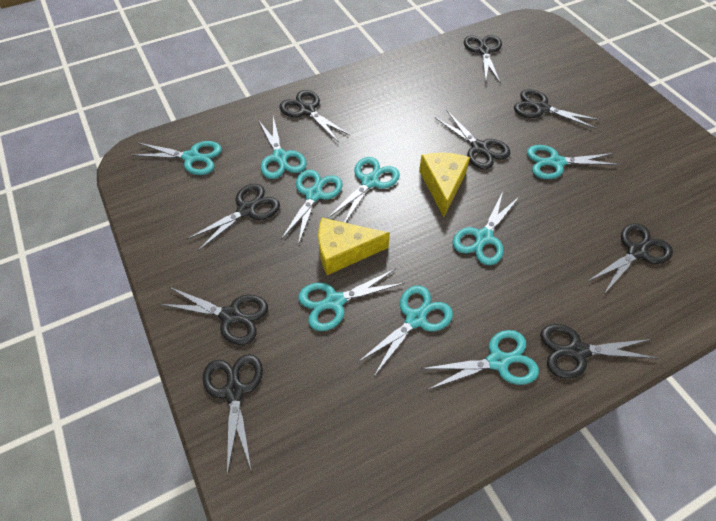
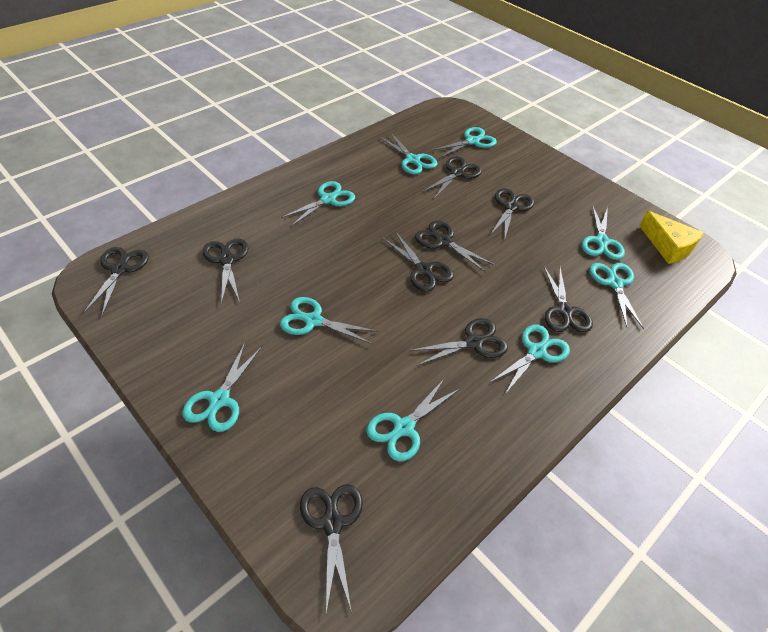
yellow cheese: 2 -> 1

